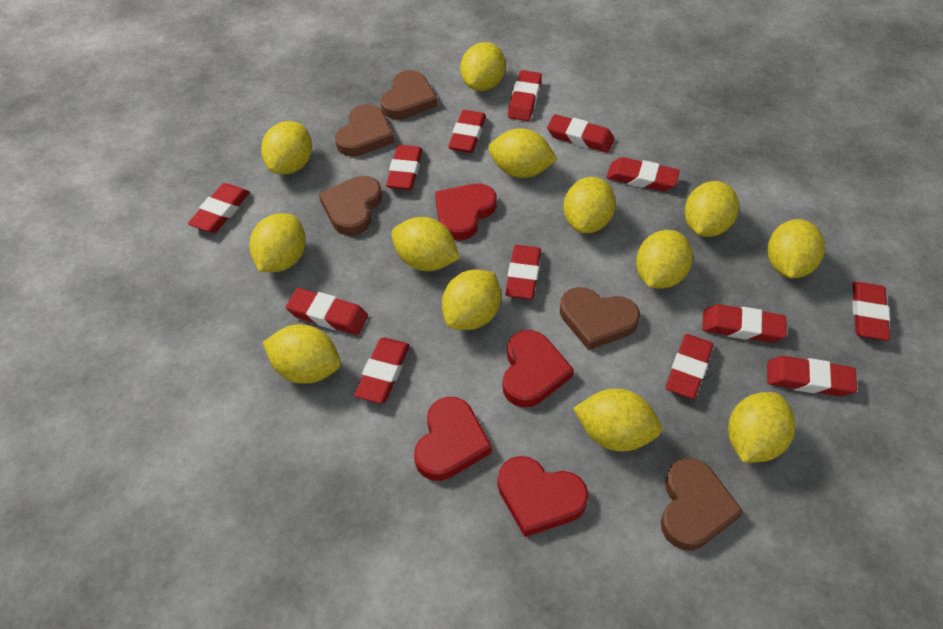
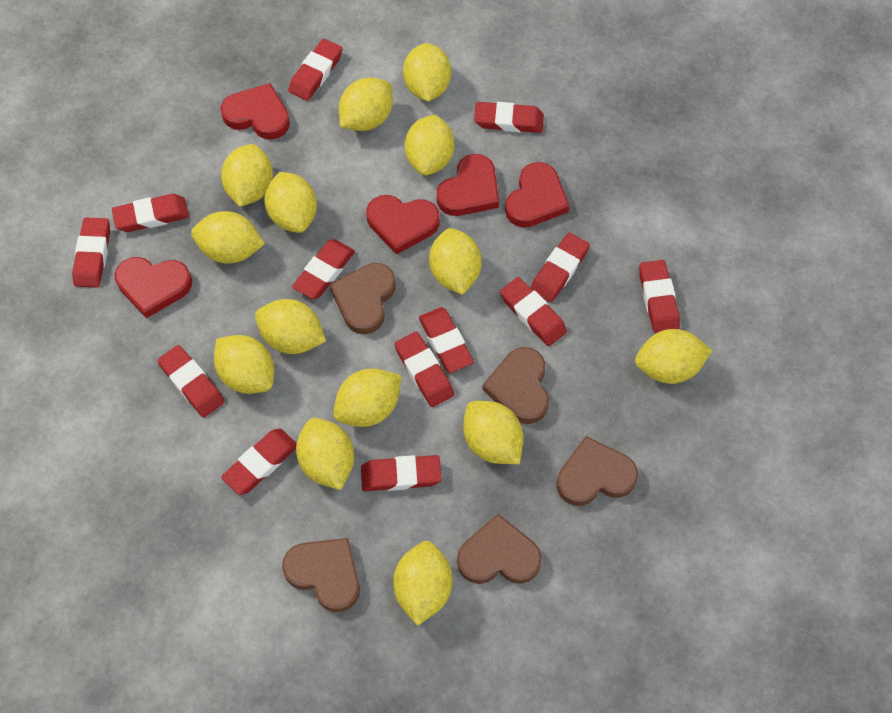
red heart: 4 -> 5
yellow lemon: 13 -> 14

